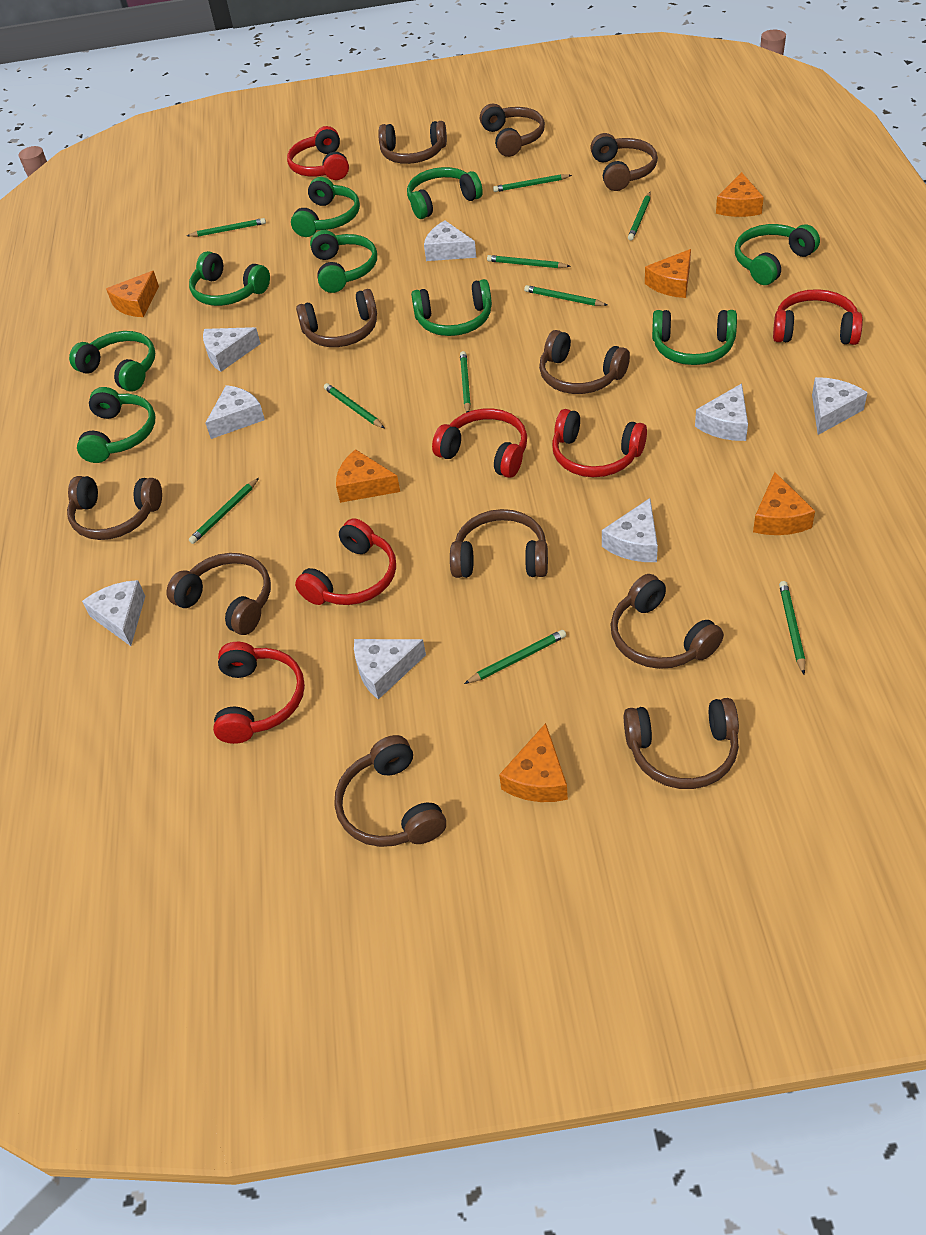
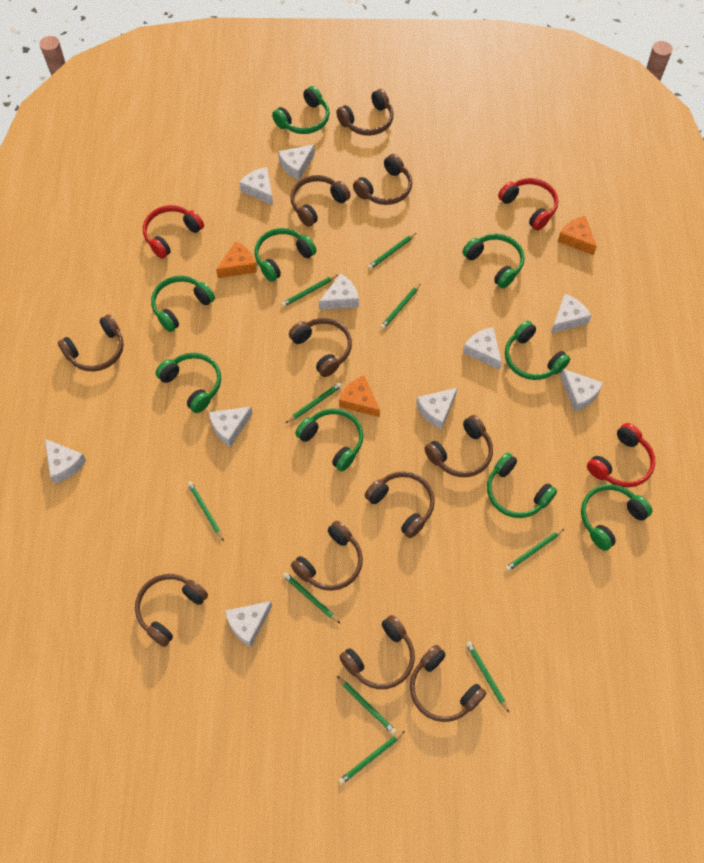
orange cheese: 6 -> 3
red headphones: 6 -> 3
white cheese: 8 -> 10

